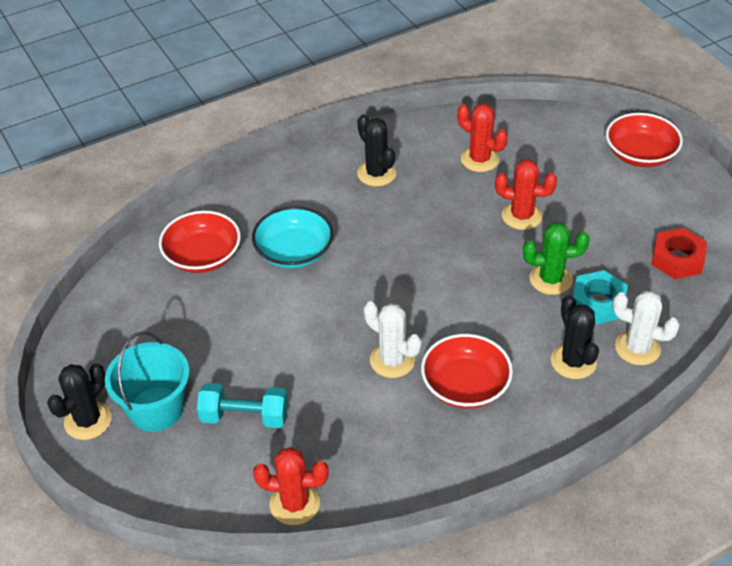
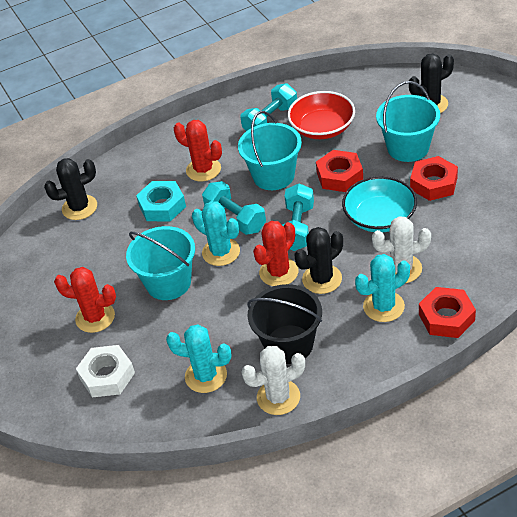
black bucket: 0 -> 1
green cactus: 1 -> 0
red bowl: 3 -> 1
red nut: 1 -> 3
turquoise bucket: 1 -> 3
turquoise cactus: 0 -> 3
turquoise dumbbell: 1 -> 3
white nut: 0 -> 1

